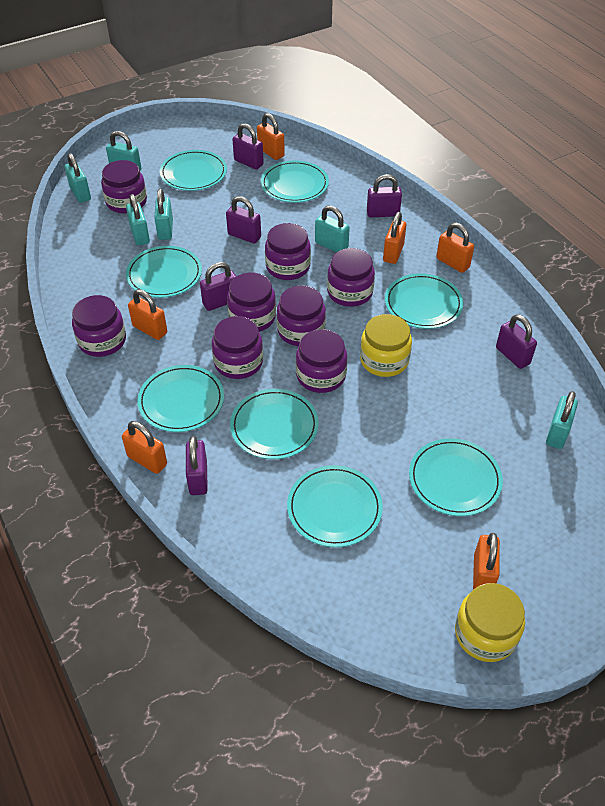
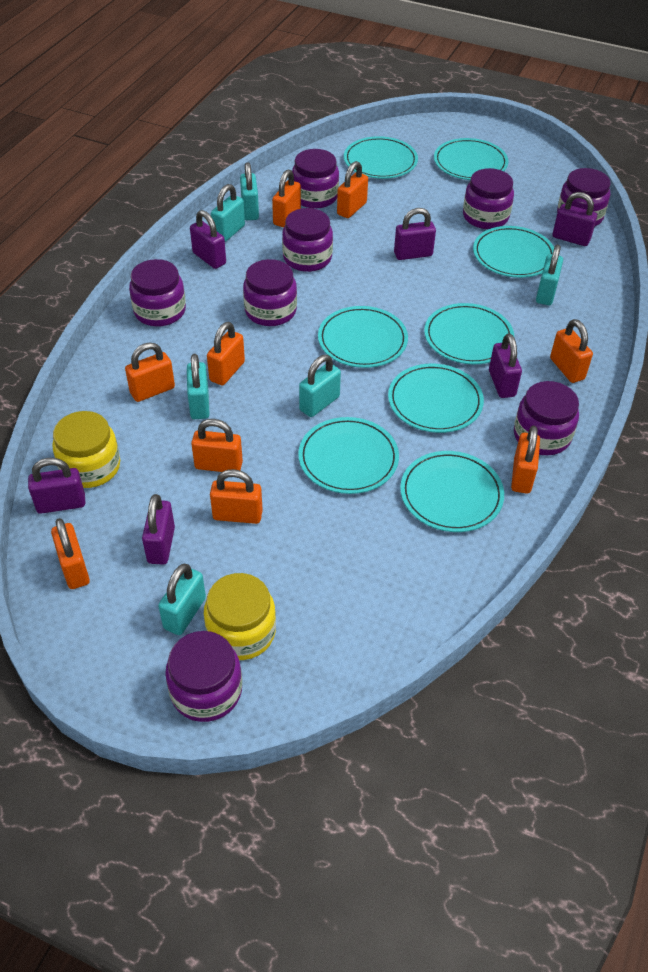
orange padlock: 6 -> 9

